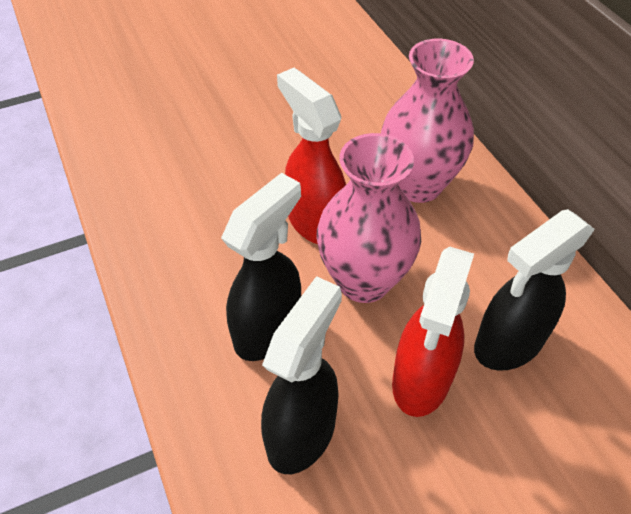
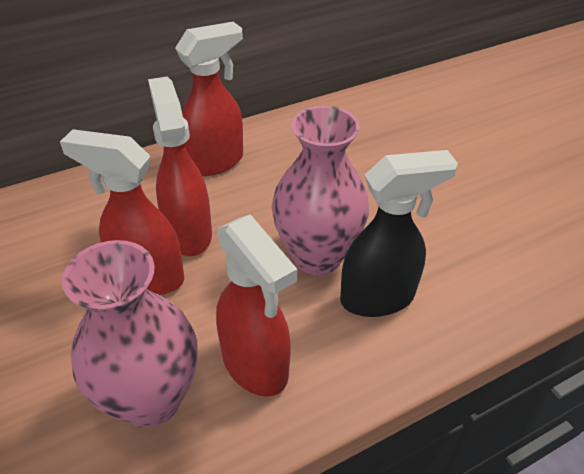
black spray bottle: 3 -> 1
red spray bottle: 2 -> 4

